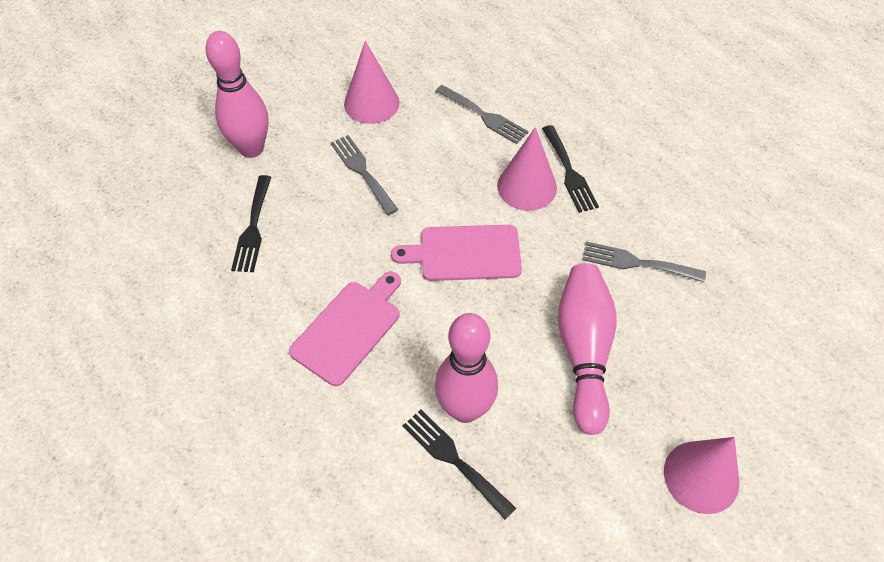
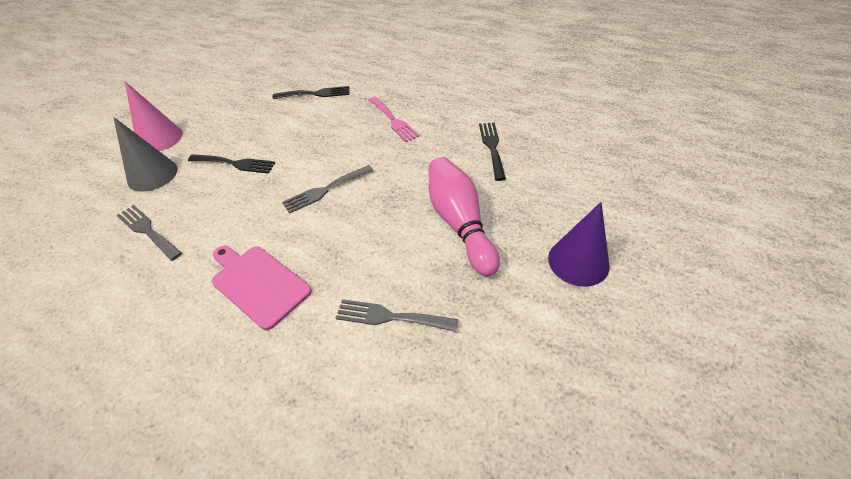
grey cone: 0 -> 1
pink bowling pin: 3 -> 1
pink cone: 3 -> 1
pink cutting board: 2 -> 1
pink fork: 0 -> 1
purple cone: 0 -> 1

